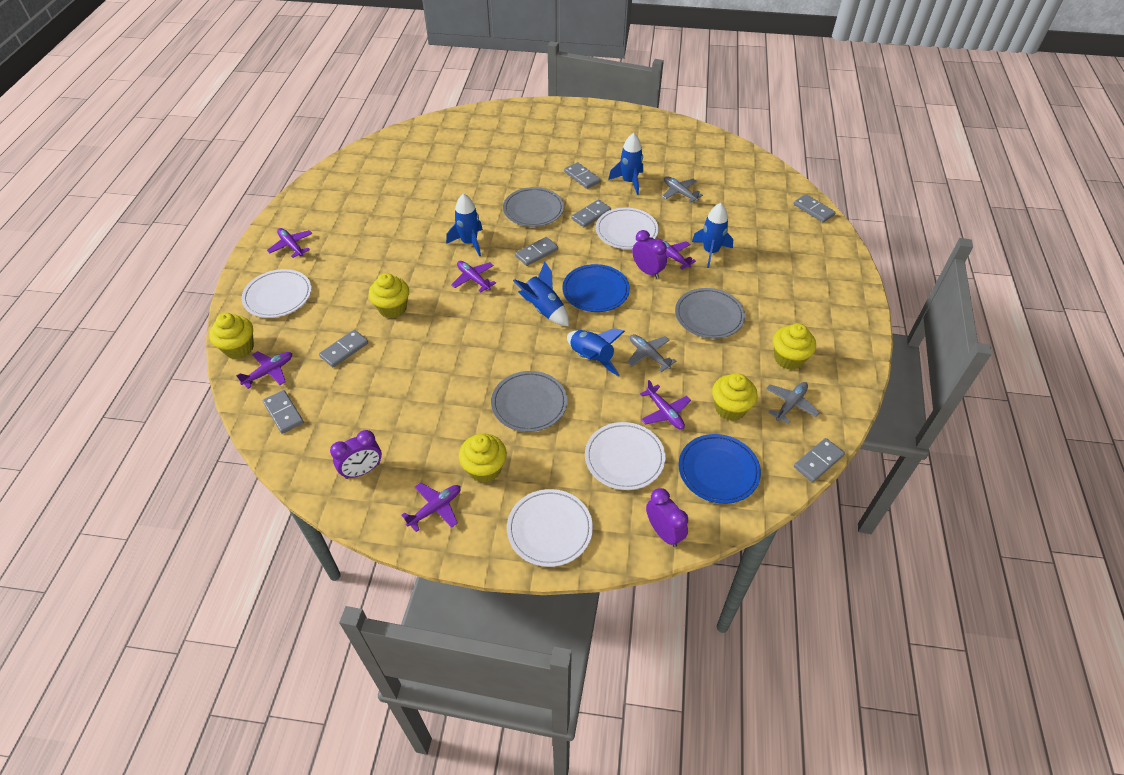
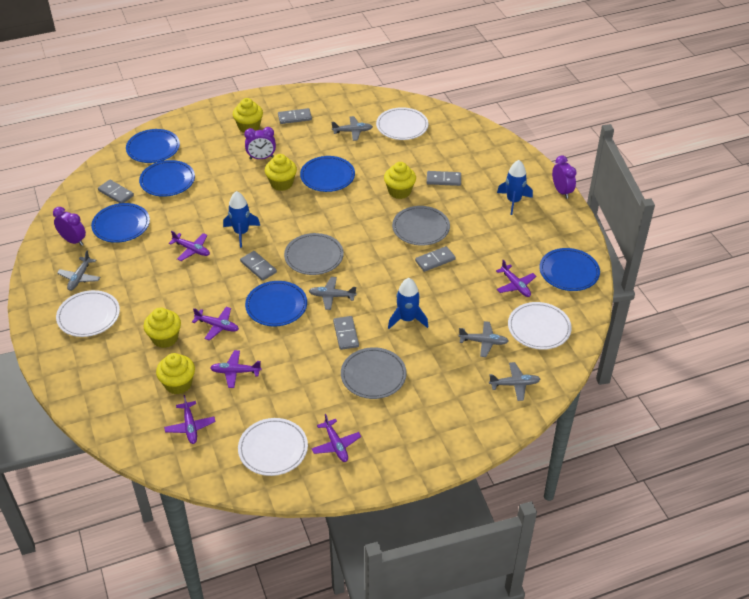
blue plate: 2 -> 6
blue rocket: 5 -> 3
grey domino: 7 -> 6
grey plane: 3 -> 5

